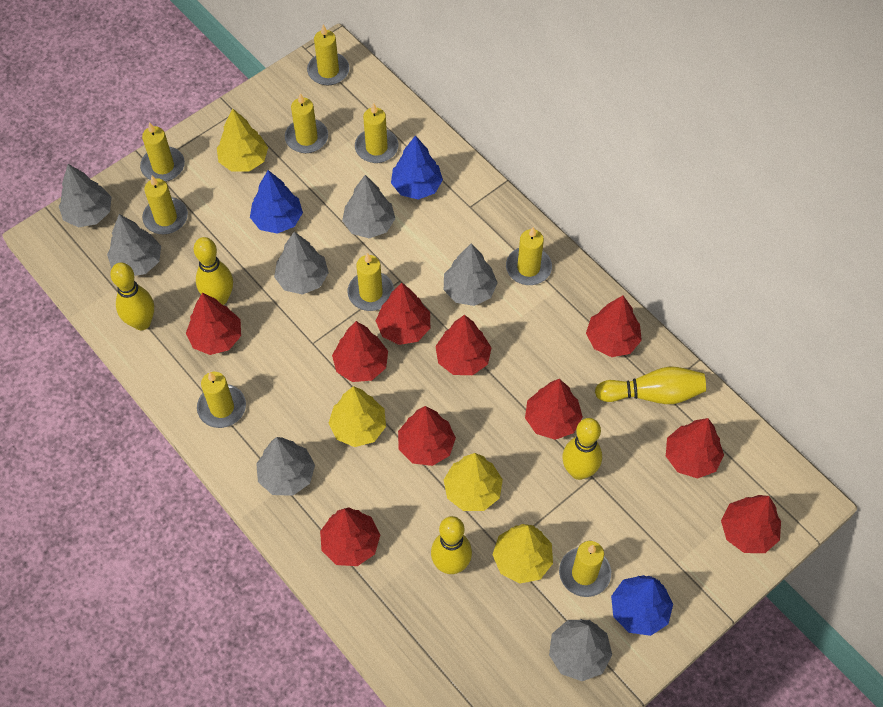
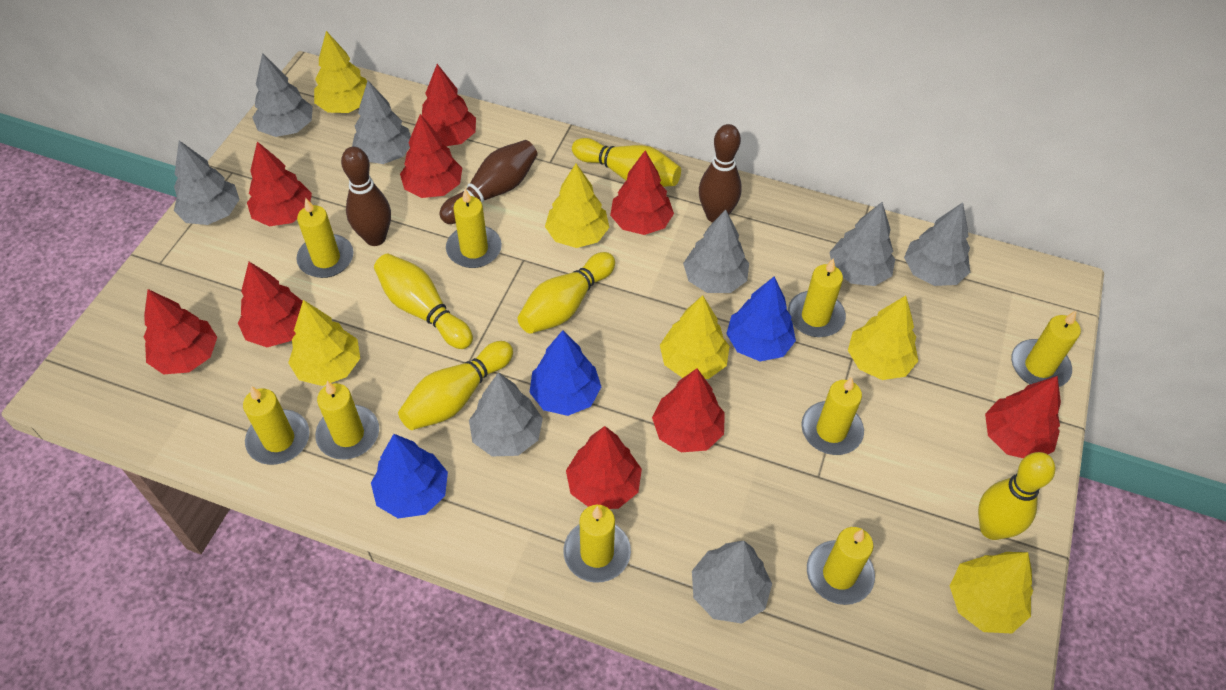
brown bowling pin: 0 -> 3
grey tree: 7 -> 8
red tree: 10 -> 9
yellow tree: 4 -> 6

